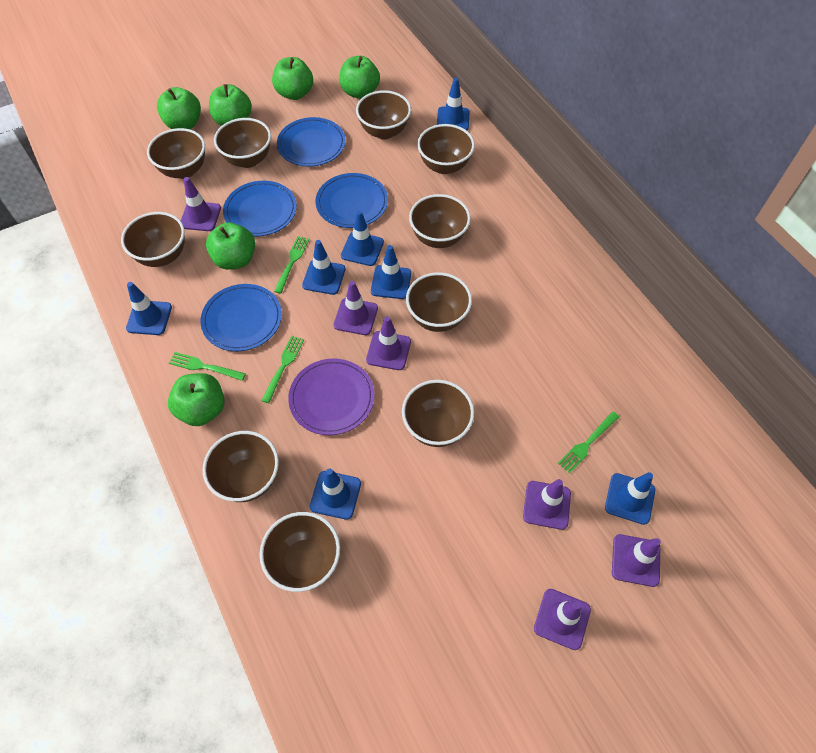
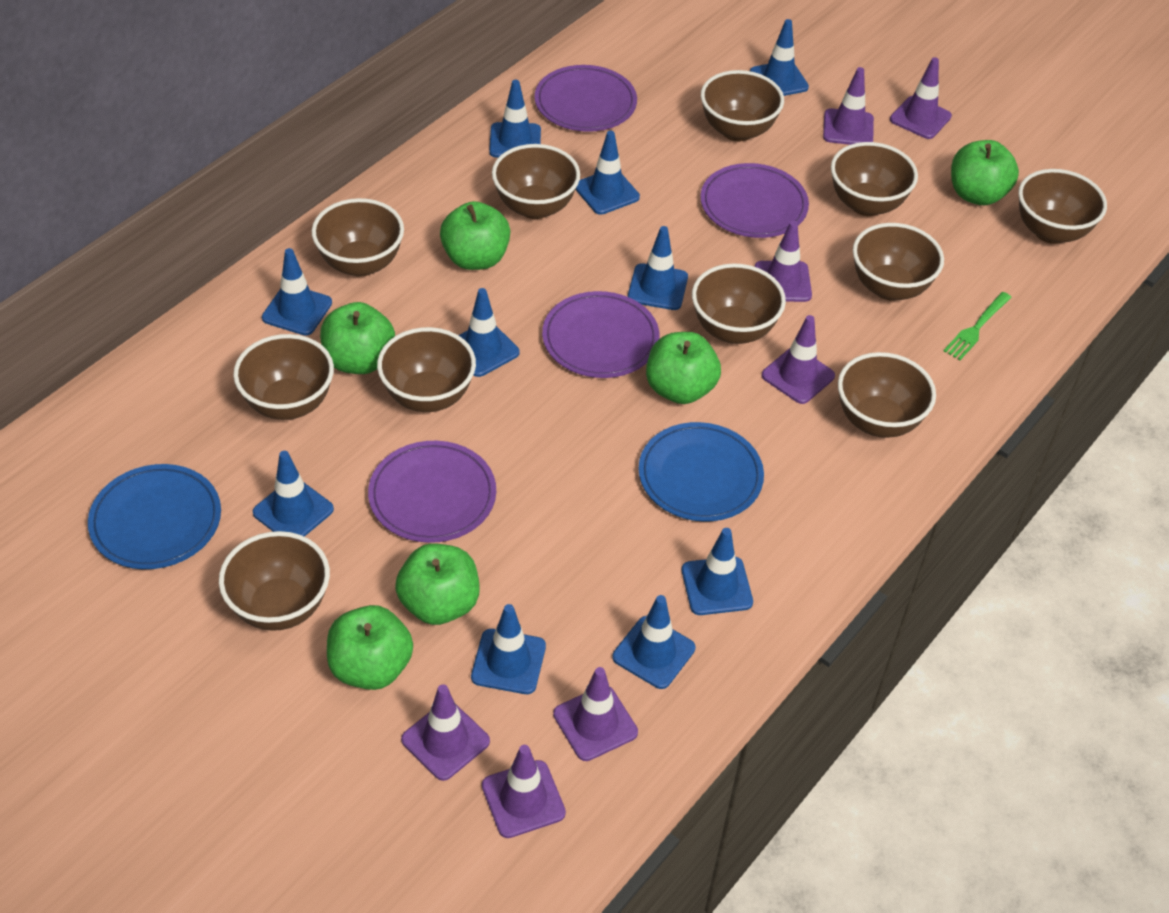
blue plate: 4 -> 2
blue traffic cone: 7 -> 10
brown bowl: 10 -> 11
green fork: 4 -> 1
purple plate: 1 -> 4
purple traffic cone: 6 -> 7

